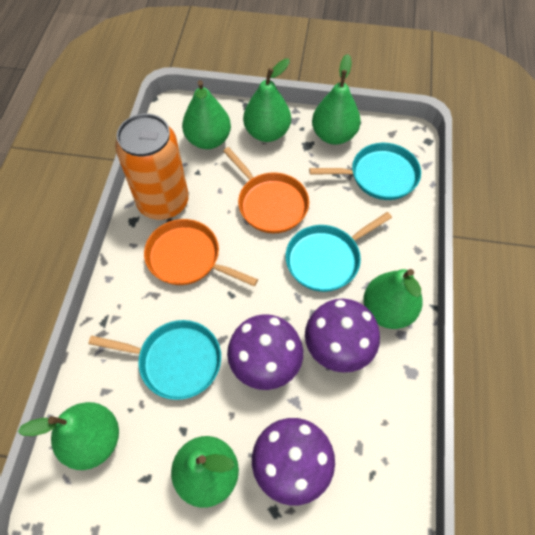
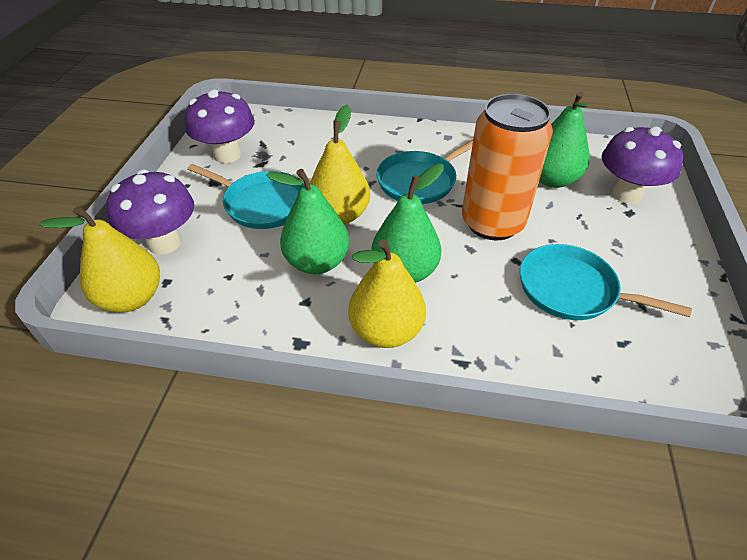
green pear: 6 -> 3
orange pan: 2 -> 0
yellow pear: 0 -> 3

